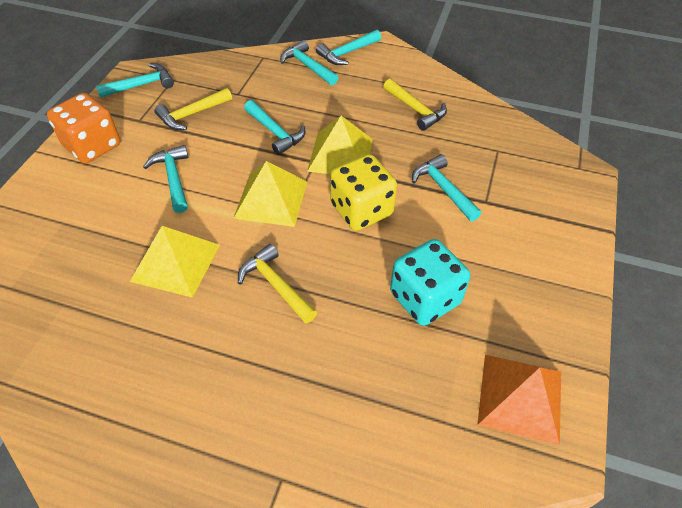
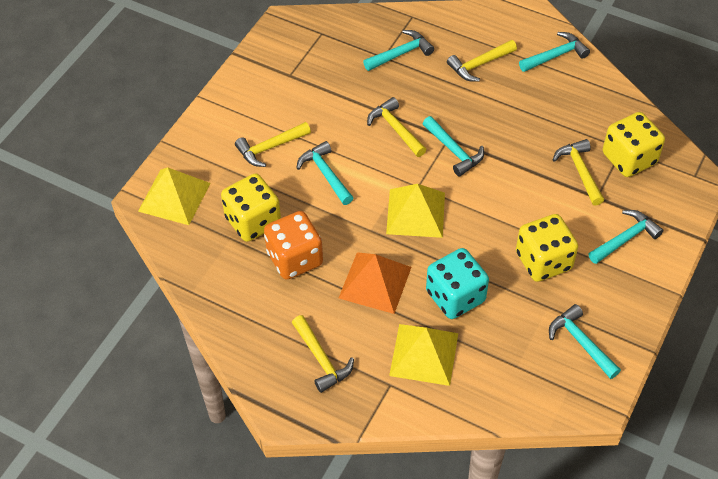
yellow dice: 1 -> 3
yellow hammer: 3 -> 5

